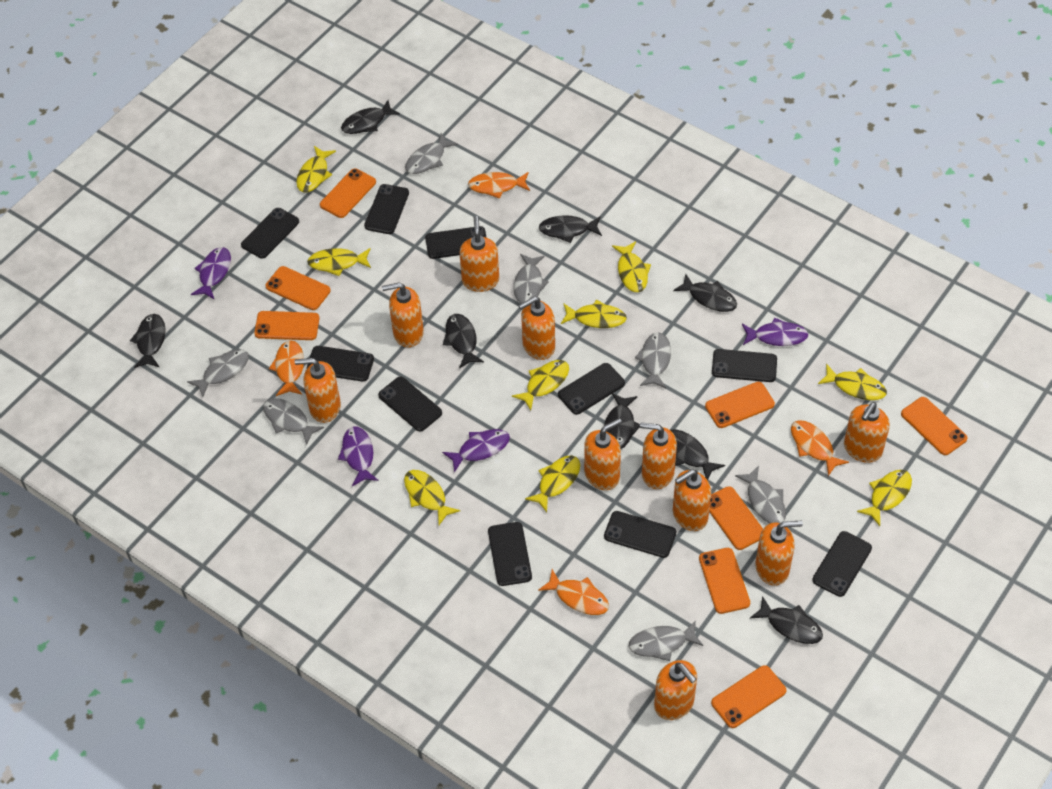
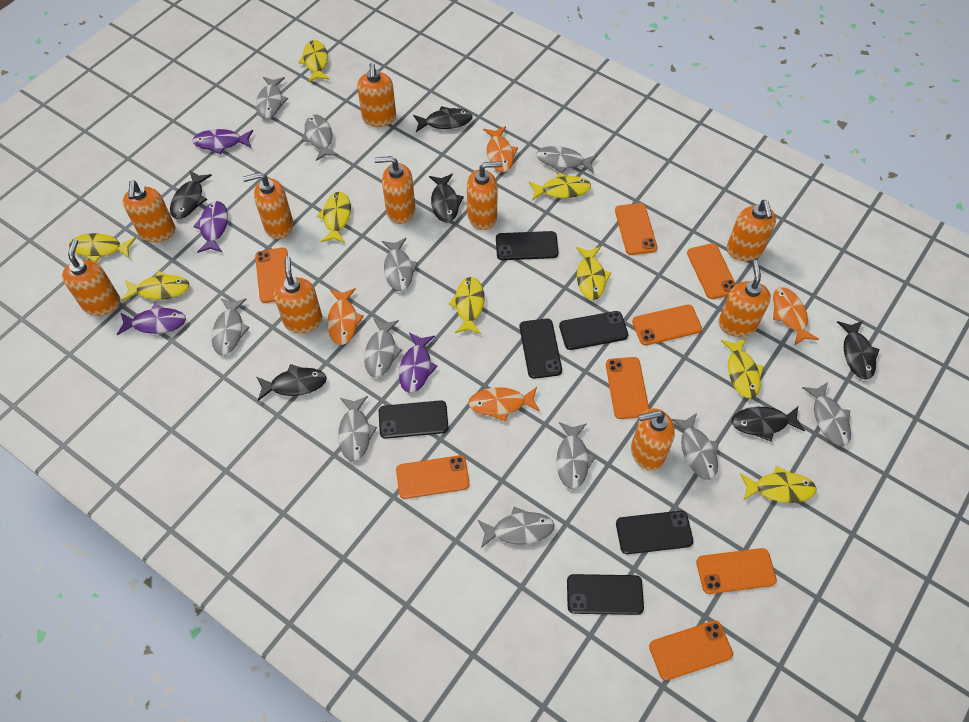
black fish: 8 -> 6
black phone: 10 -> 6
grey fish: 7 -> 11

